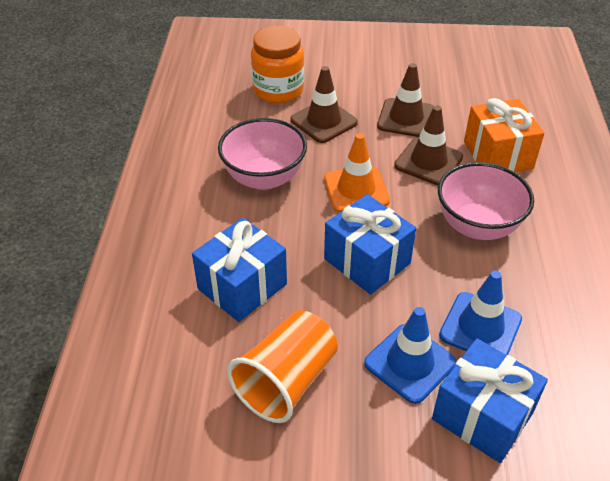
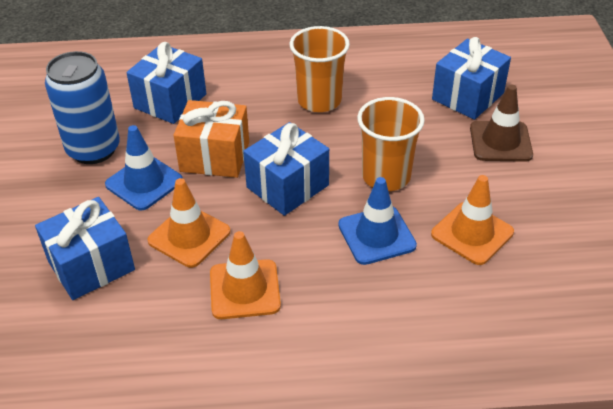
blue can: 0 -> 1
blue gift: 3 -> 4
brown traffic cone: 3 -> 1
orange cup: 1 -> 2
orange jar: 1 -> 0
orange traffic cone: 1 -> 3
pink bowl: 2 -> 0

